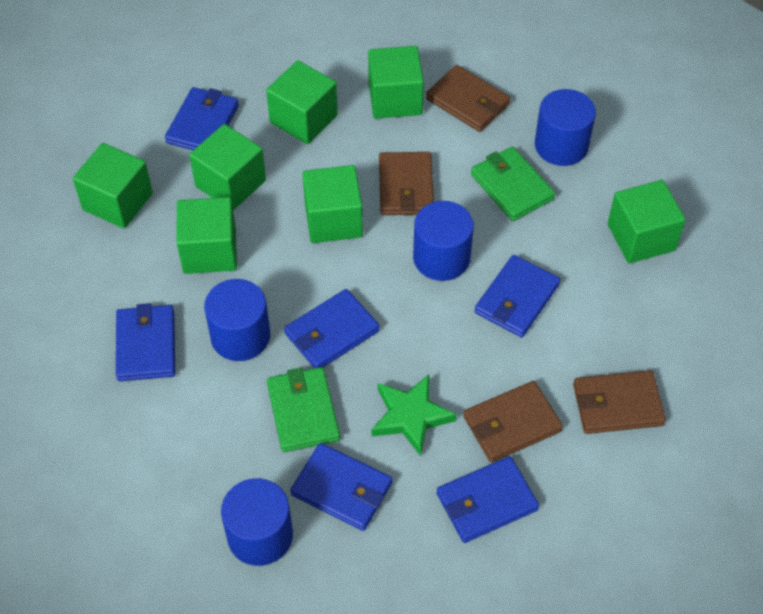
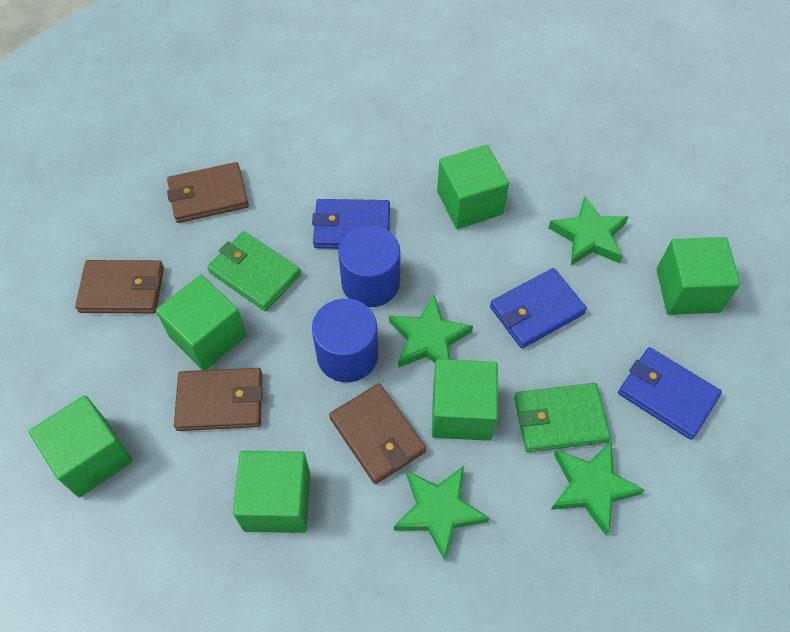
blue cylinder: 4 -> 2
blue wallet: 6 -> 3
green cube: 7 -> 6
green star: 1 -> 4

